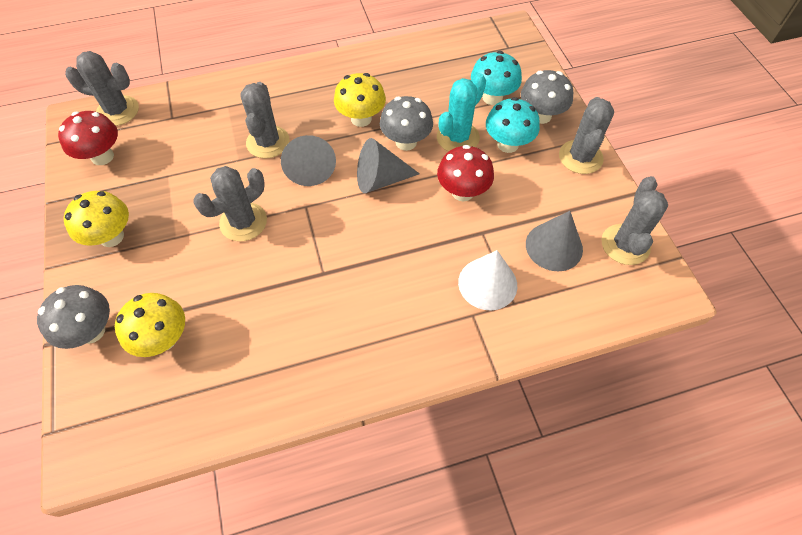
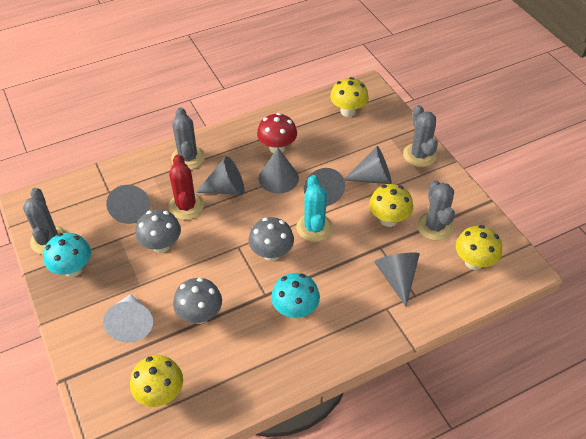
grey cactus: 5 -> 4
grey cone: 3 -> 6
red cactus: 0 -> 1
red mushroom: 2 -> 1
yellow mushroom: 3 -> 4

